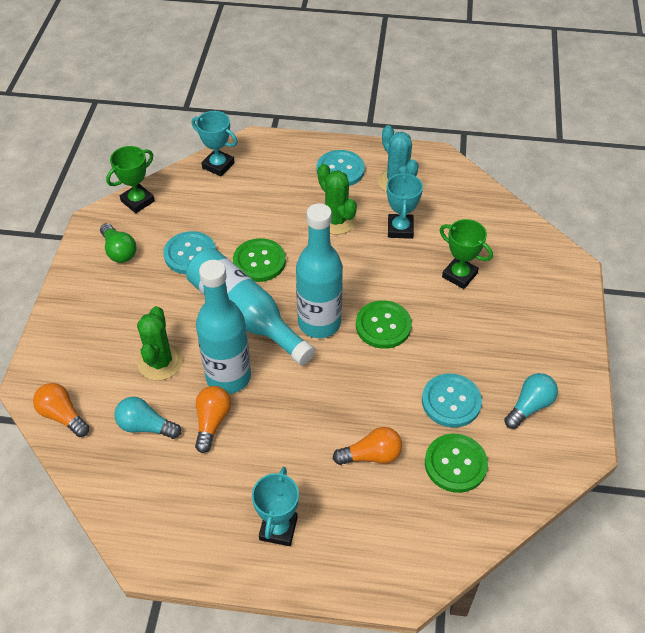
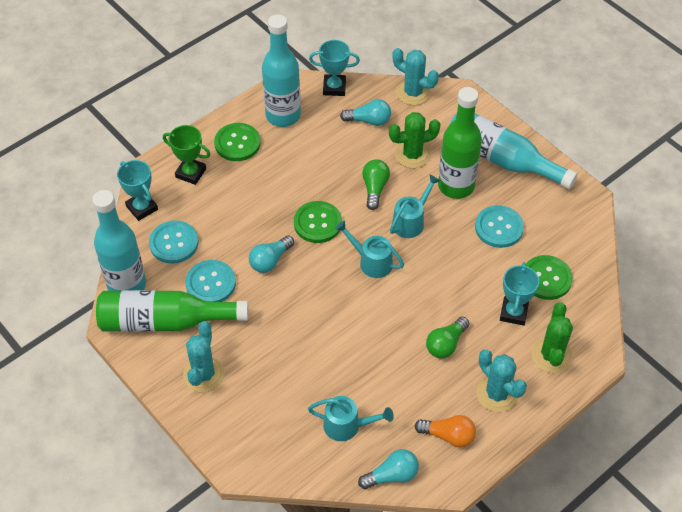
green bottle: 0 -> 2
green light bulb: 1 -> 2
green trophy: 2 -> 1
orange light bulb: 3 -> 1
turquoise cactus: 1 -> 3
turquoise light bulb: 2 -> 3
turquoise watering can: 0 -> 3

